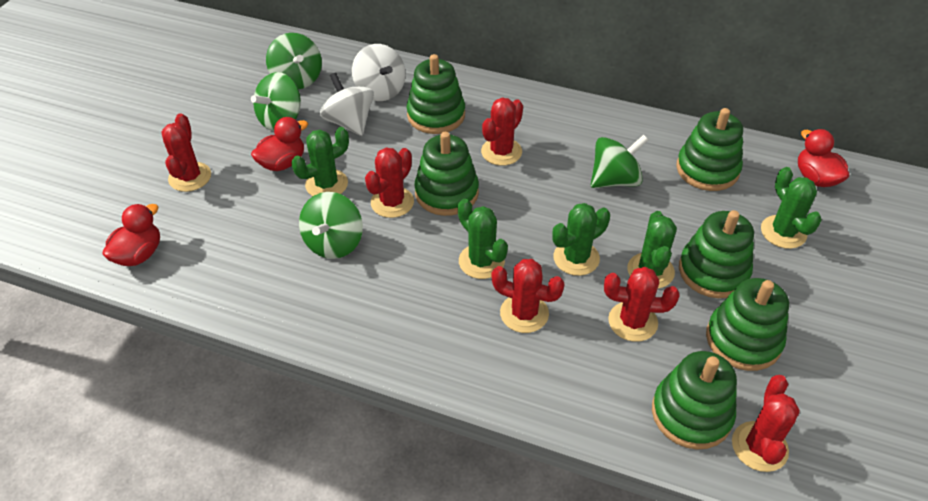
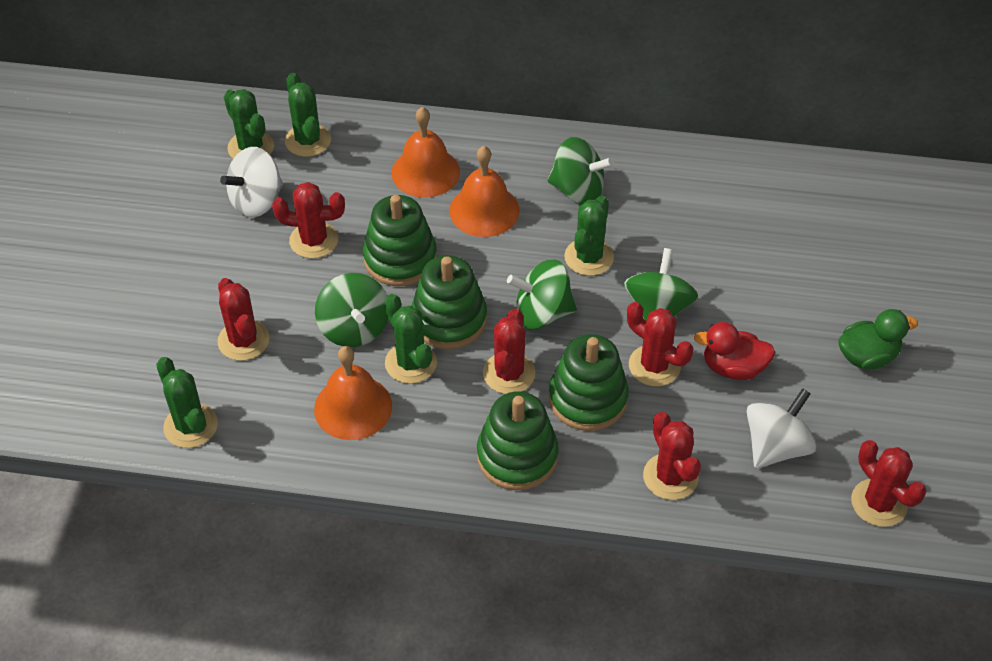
green duck: 0 -> 1
green stacking toy: 6 -> 4
orange bell: 0 -> 3
red duck: 3 -> 1

